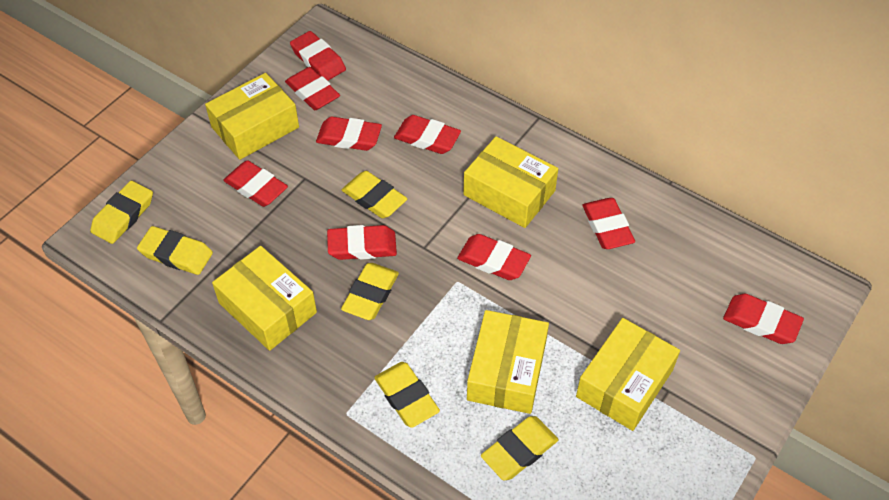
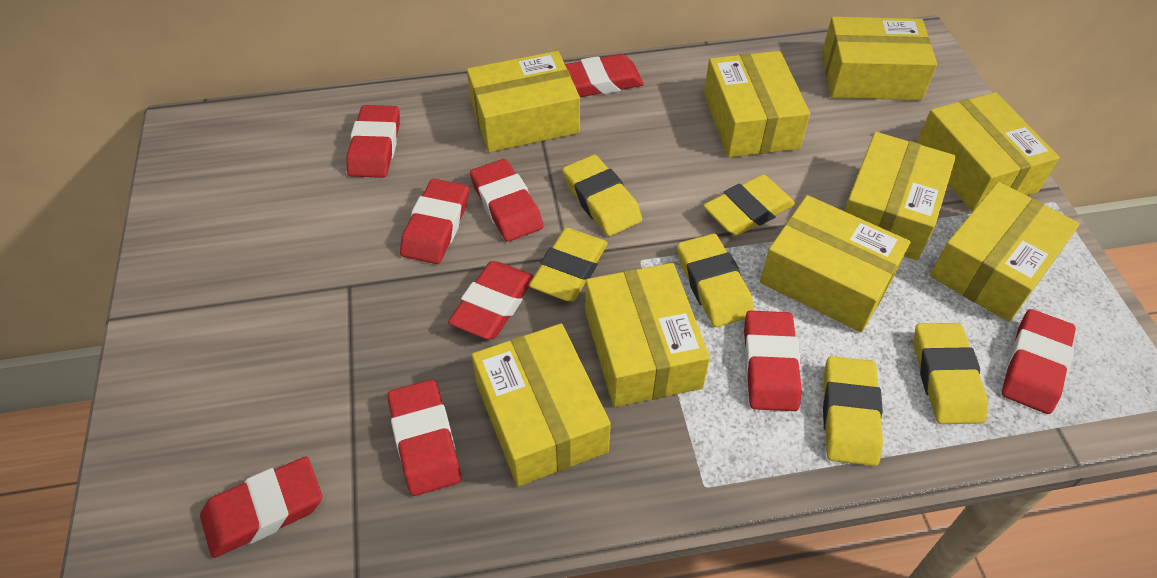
yellow box: 5 -> 9

